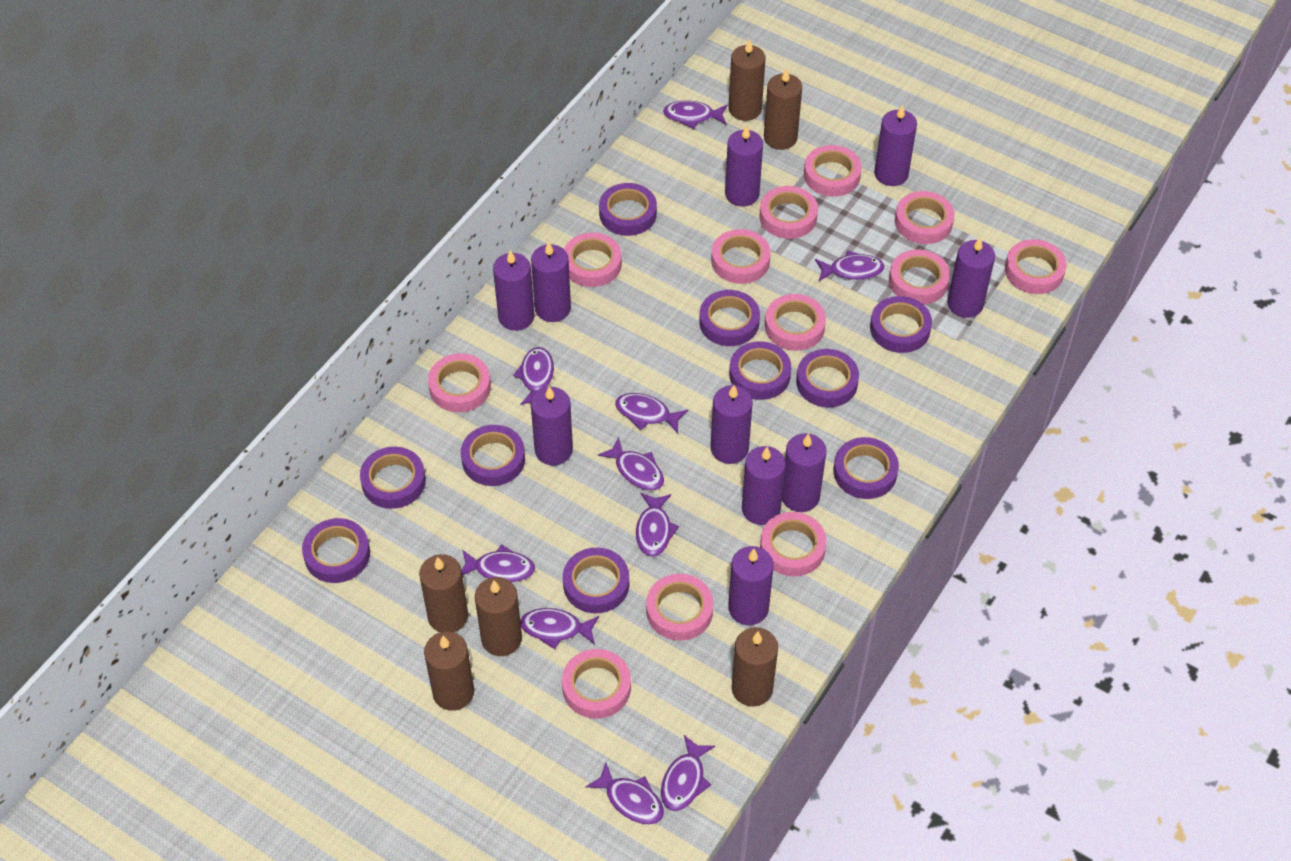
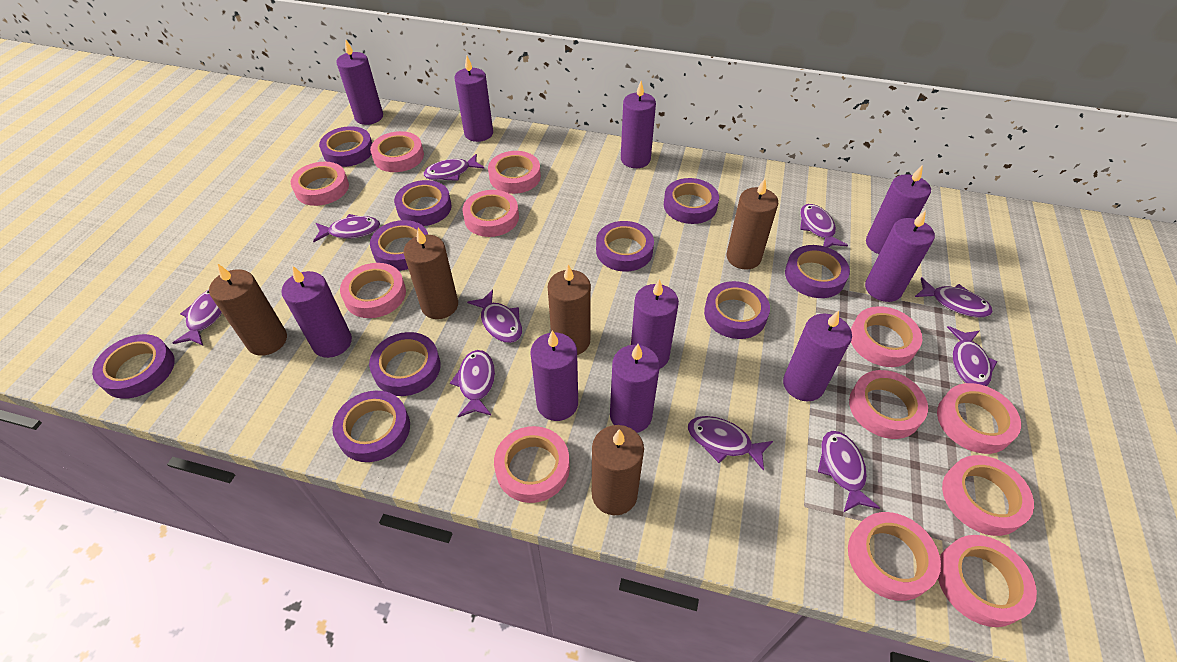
brown candle: 6 -> 5

